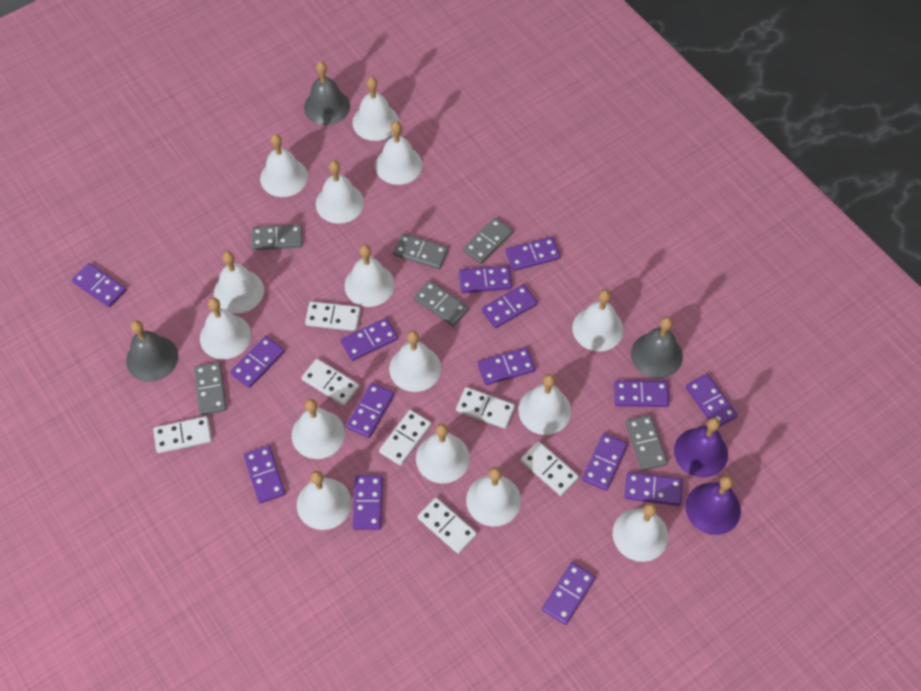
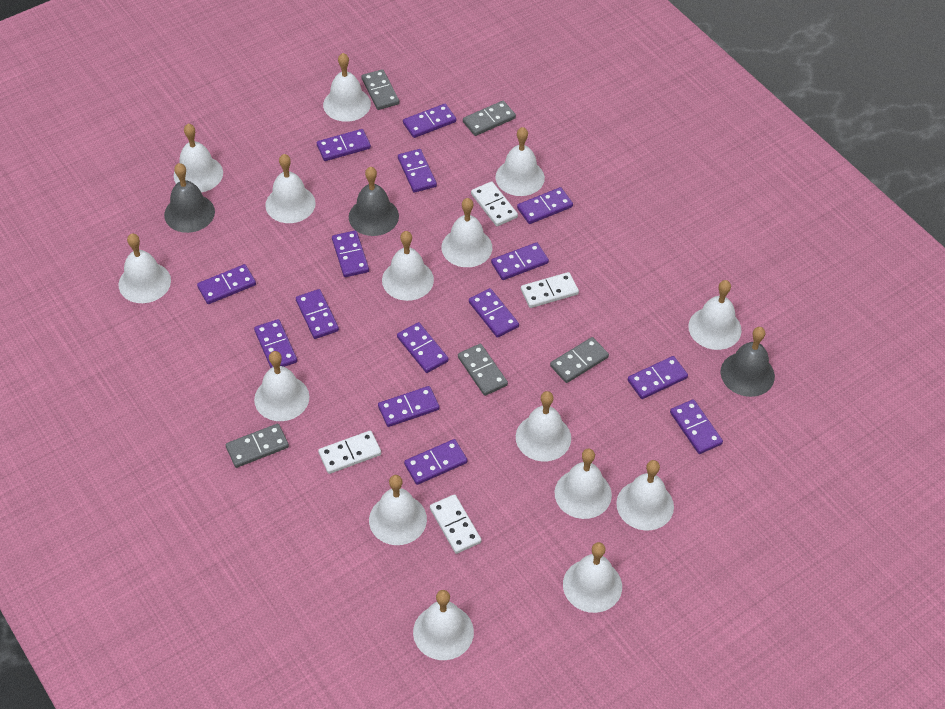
grey domino: 6 -> 5
purple bell: 2 -> 0
white domino: 7 -> 4

